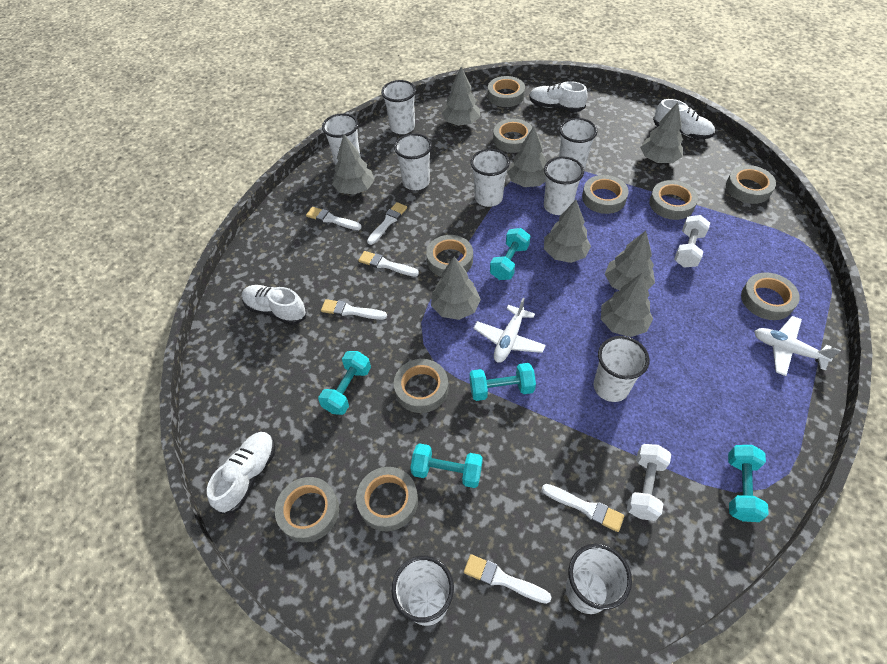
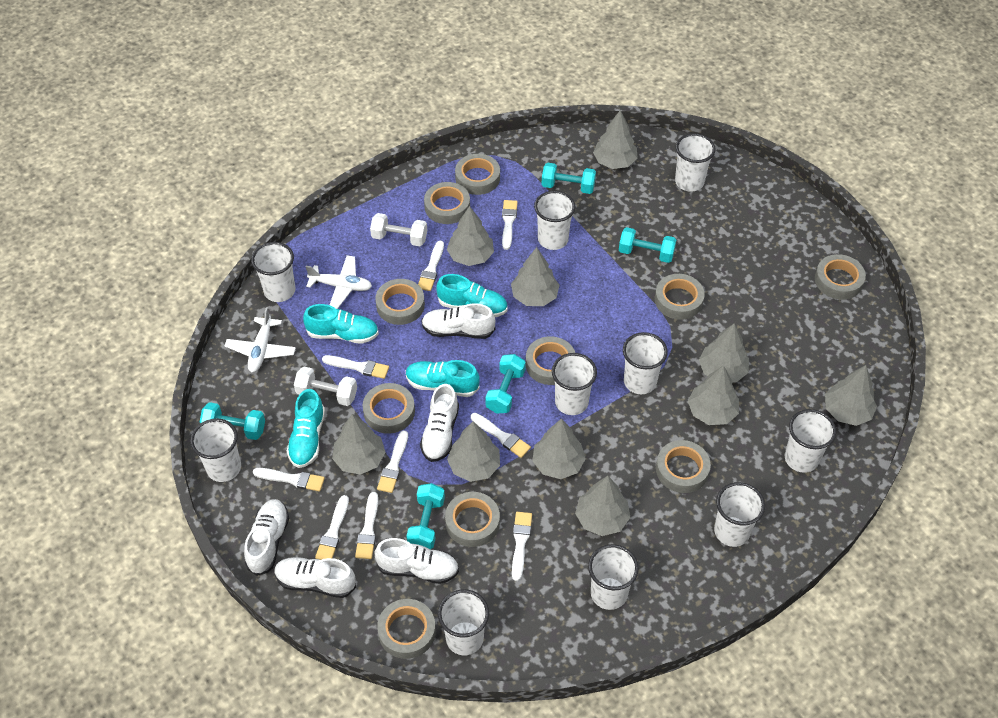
grey tree: 8 -> 10
turquoise shoe: 0 -> 4
white brush: 6 -> 9
white cup: 9 -> 10
white shoe: 4 -> 5

